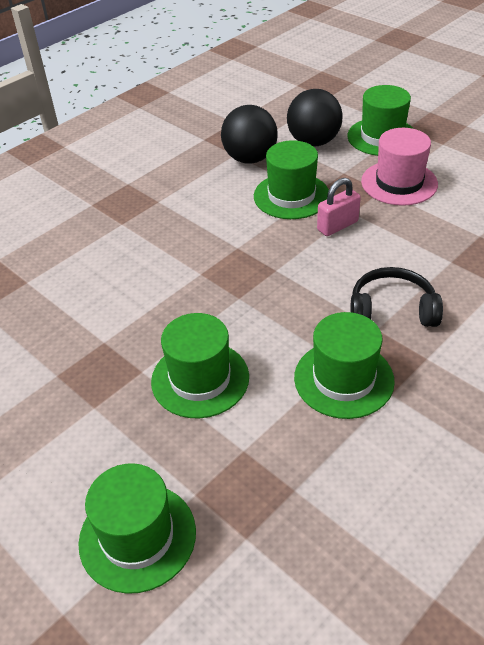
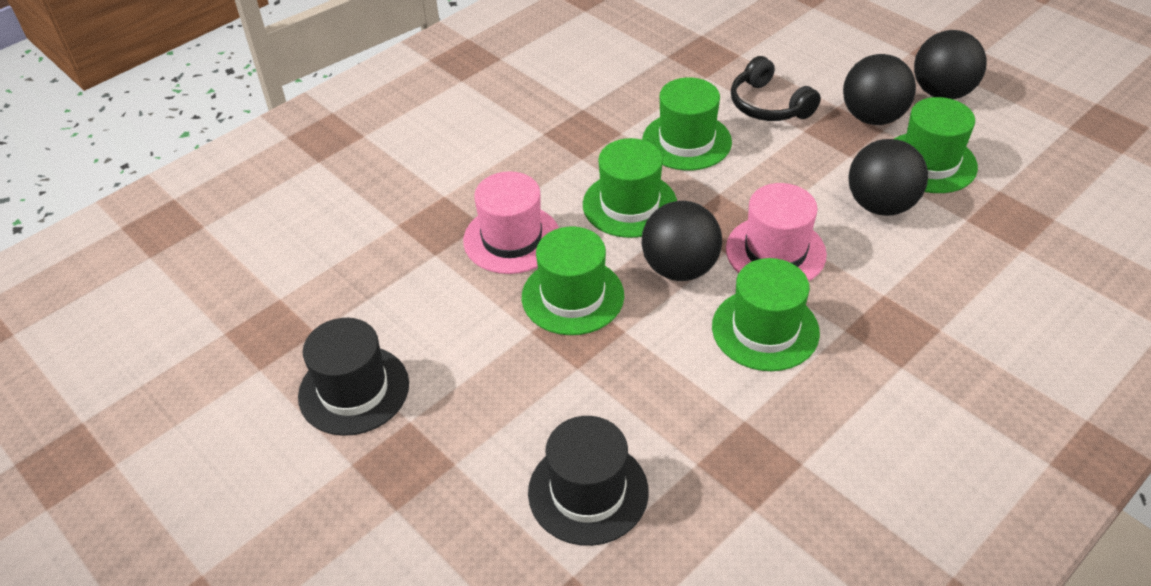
black ball: 2 -> 4
black hat: 0 -> 2
pink hat: 1 -> 2
pink padlock: 1 -> 0

